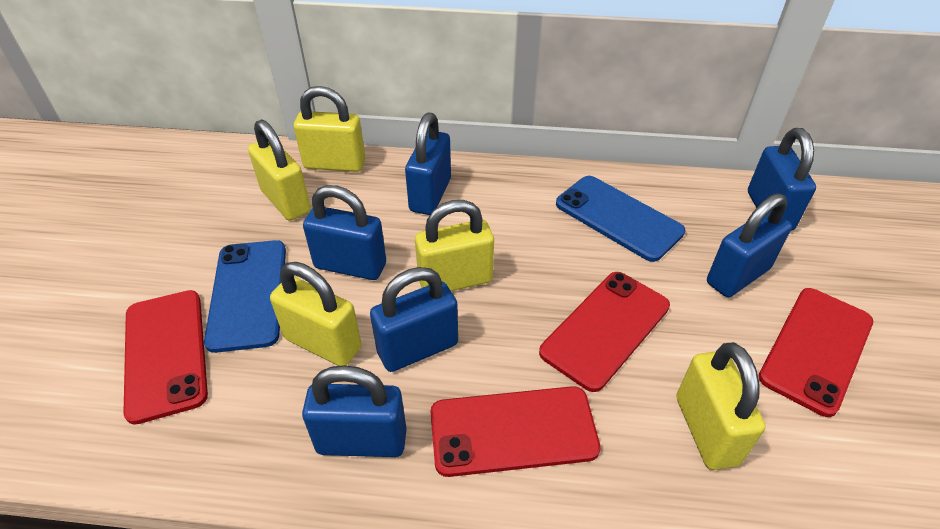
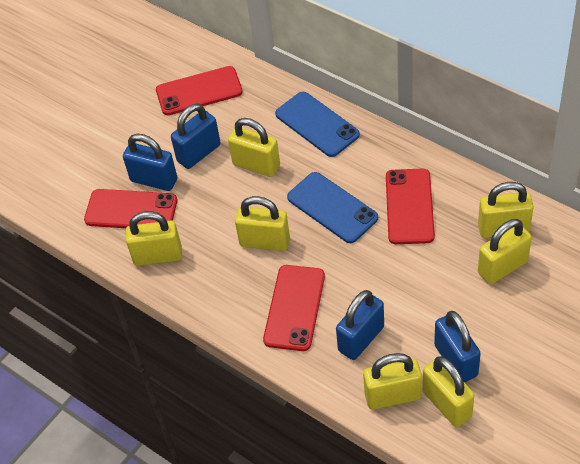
blue padlock: 6 -> 4
yellow padlock: 5 -> 7

